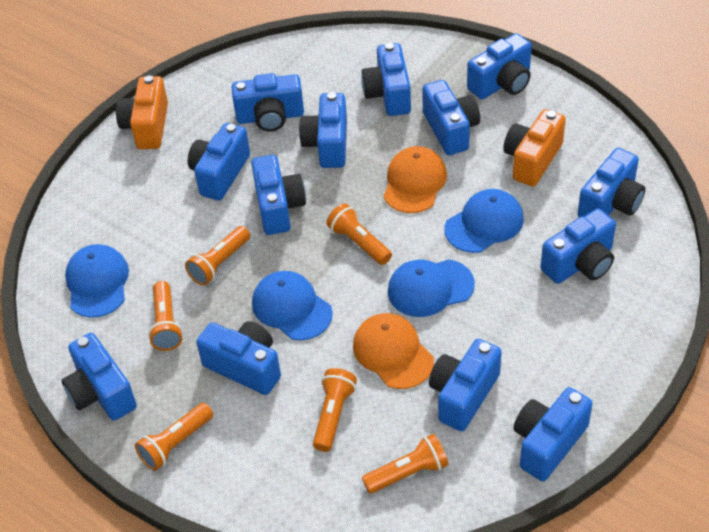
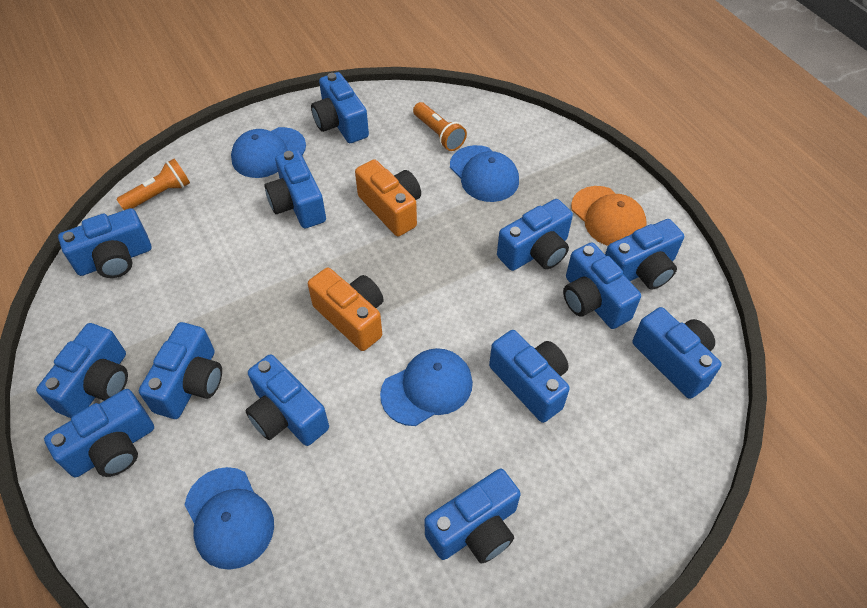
orange cap: 2 -> 1
orange flashlight: 6 -> 2

